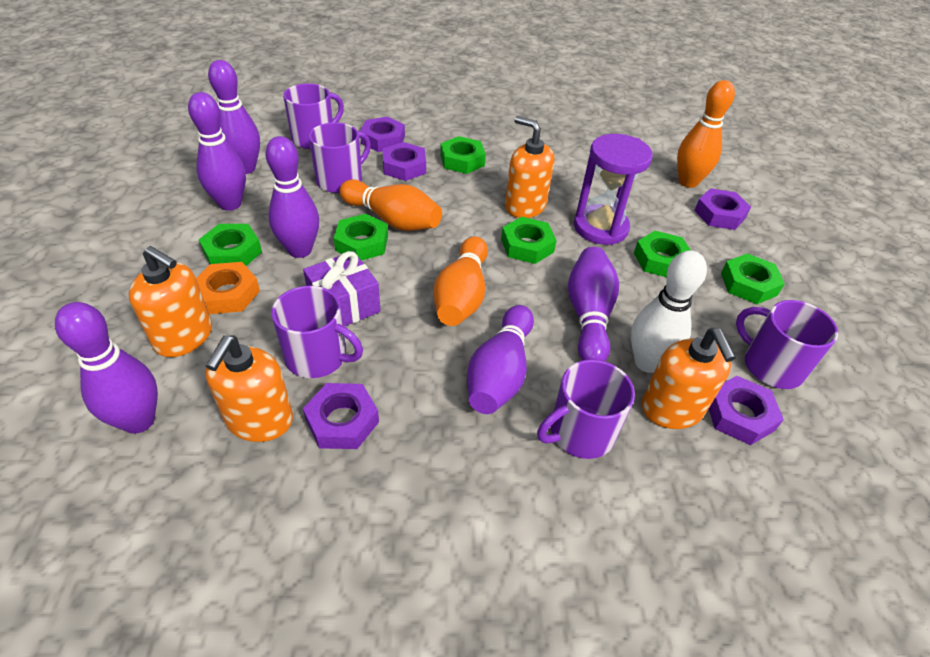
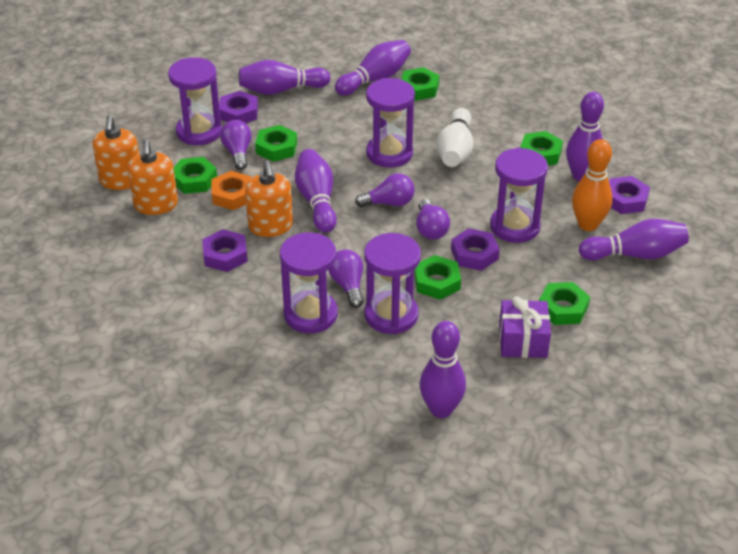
orange bowling pin: 3 -> 1
orange soap dispenser: 4 -> 3
purple hourglass: 1 -> 5
purple light bulb: 0 -> 4
purple mug: 5 -> 0
purple nut: 5 -> 4

